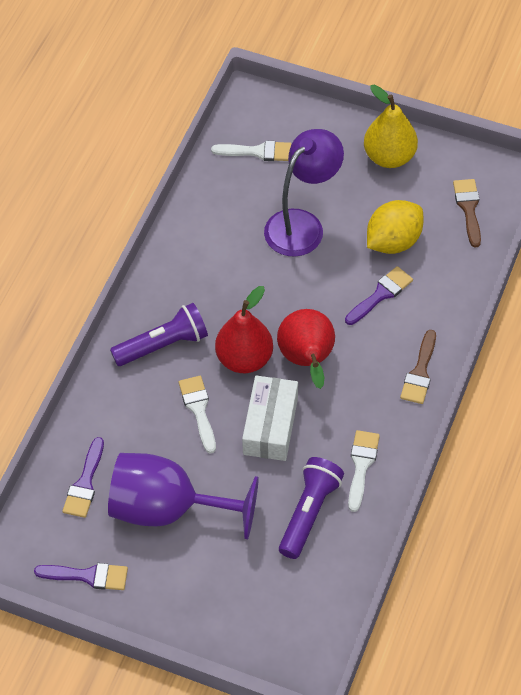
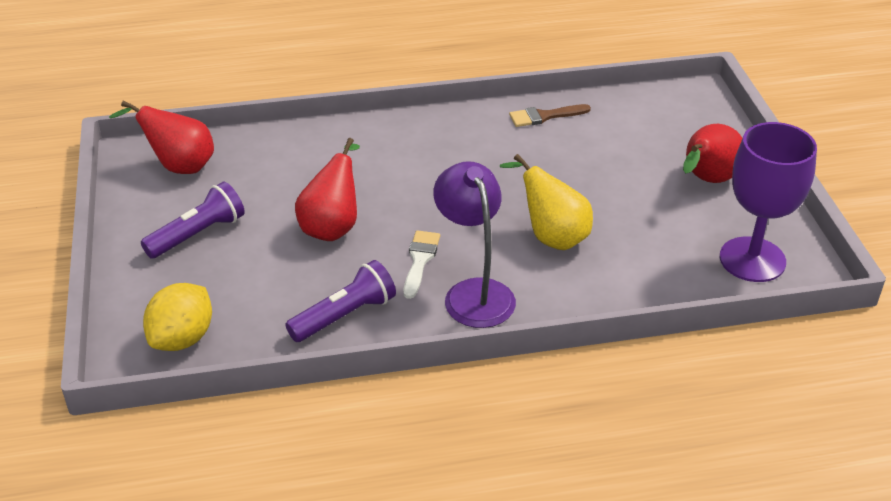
brown brush: 2 -> 1
purple brush: 3 -> 0
red pear: 2 -> 3
white box: 1 -> 0
white brush: 3 -> 1

